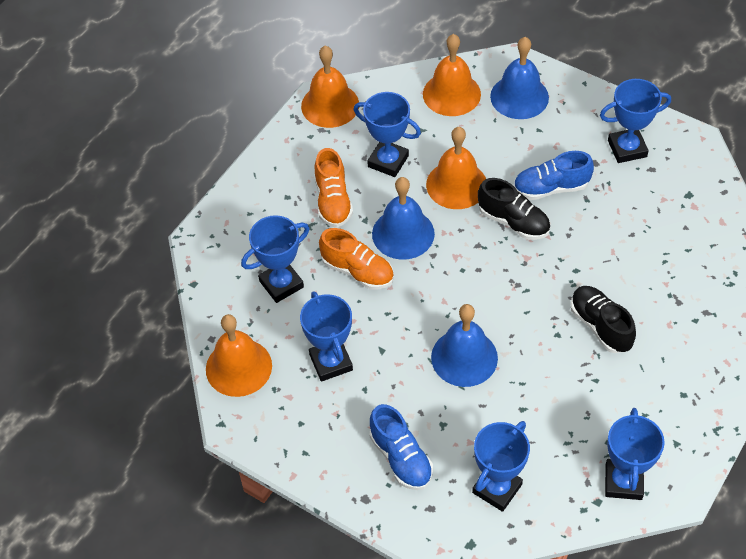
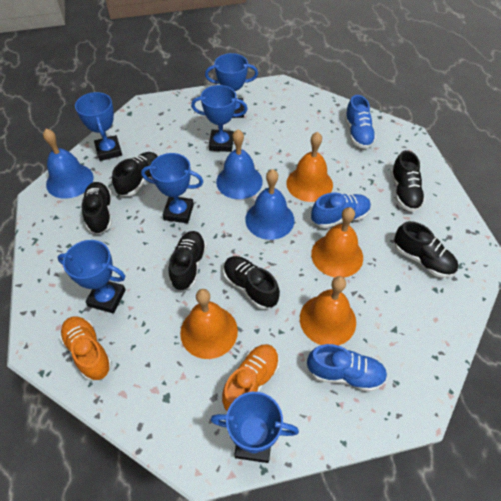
black shoe: 2 -> 6
blue shoe: 2 -> 3

